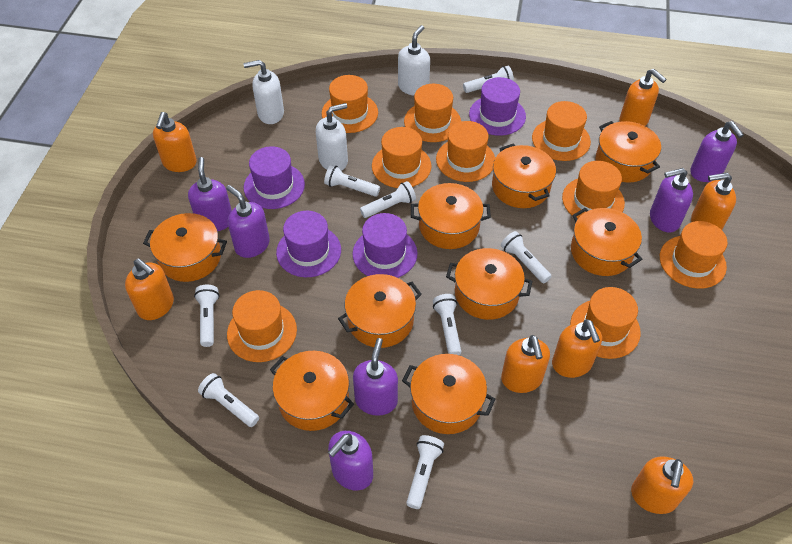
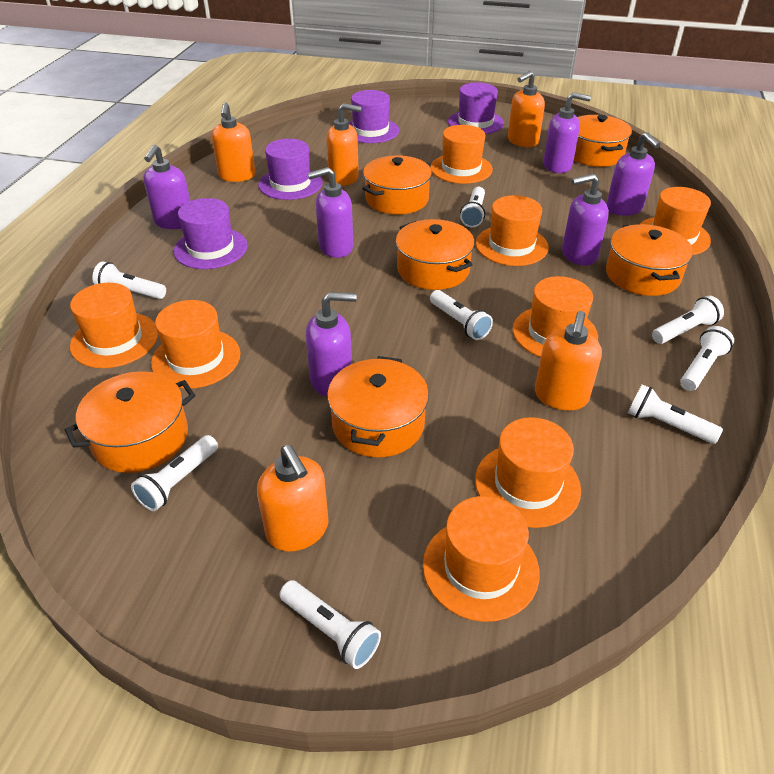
orange hat: 9 -> 8
orange pot: 9 -> 6
orange soap dispenser: 7 -> 5
white soap dispenser: 3 -> 0

